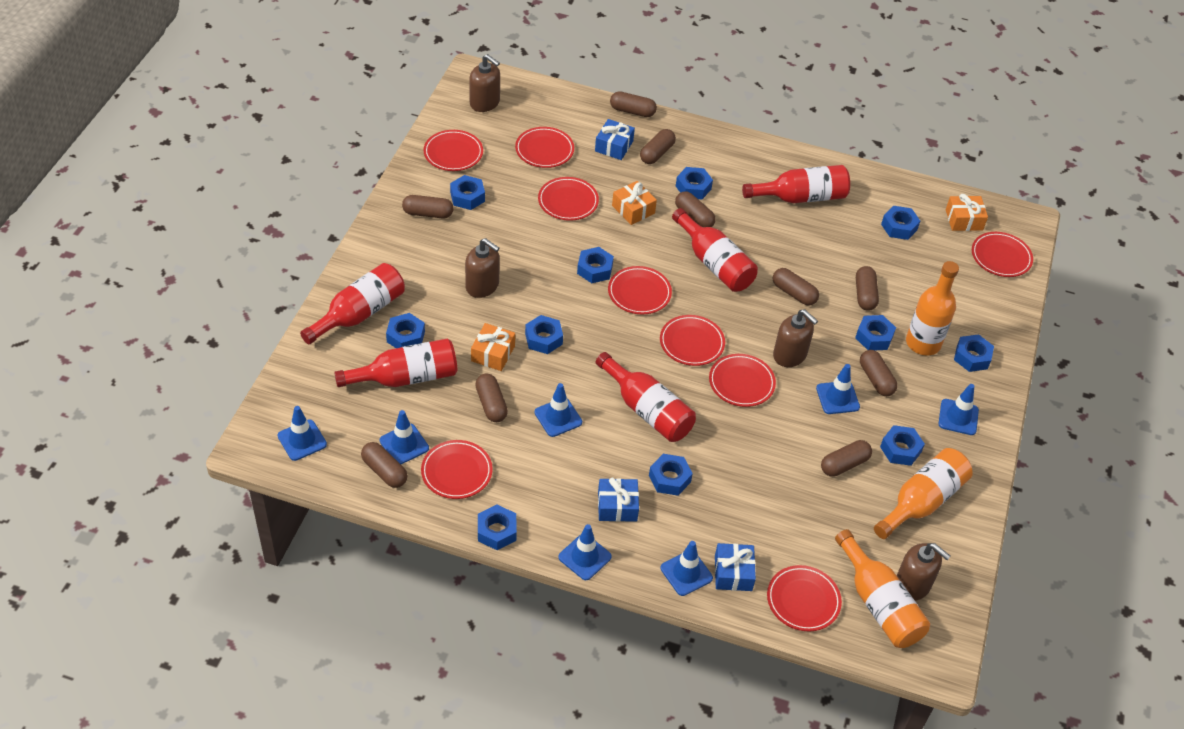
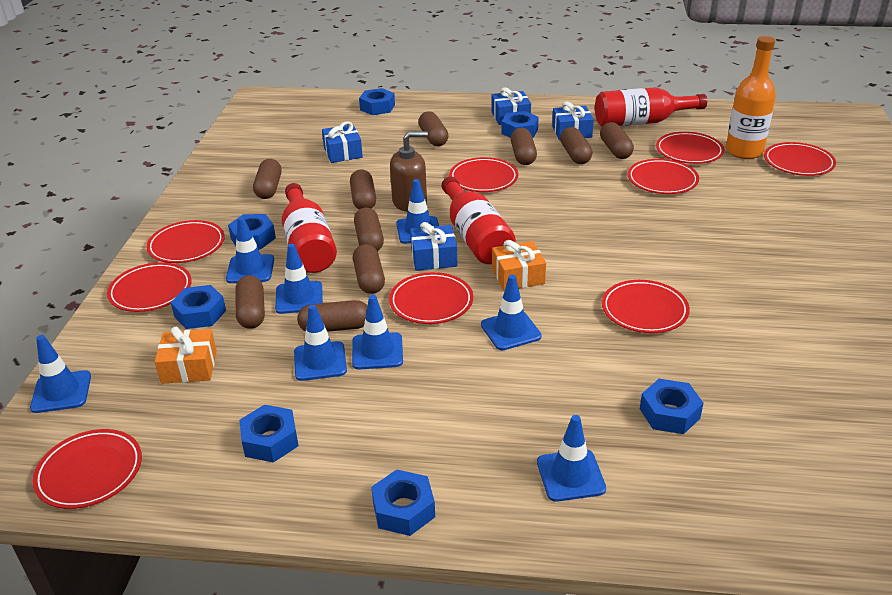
blue gift: 3 -> 4
blue nut: 11 -> 7
blue traffic cone: 7 -> 8
brown soap dispenser: 4 -> 1
orange bottle: 3 -> 1
orange gift: 3 -> 2
red bottle: 5 -> 3

